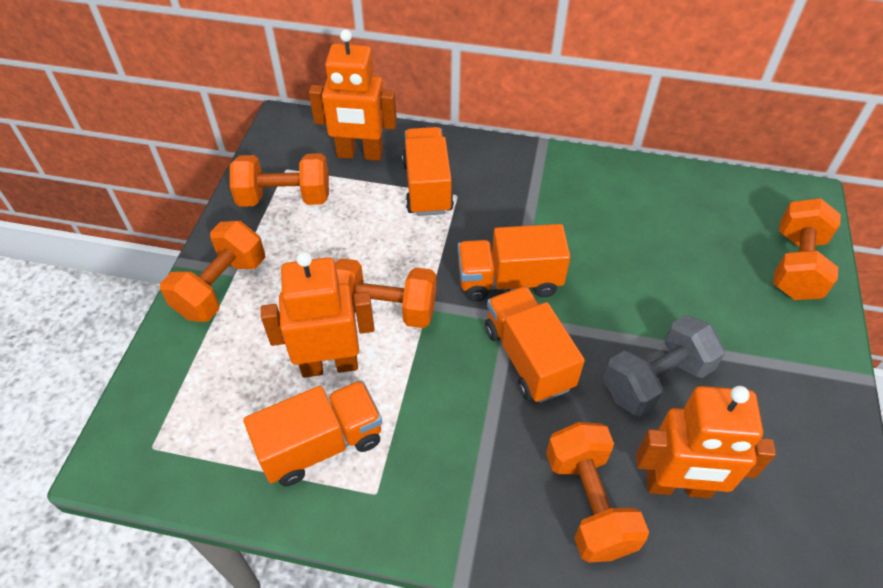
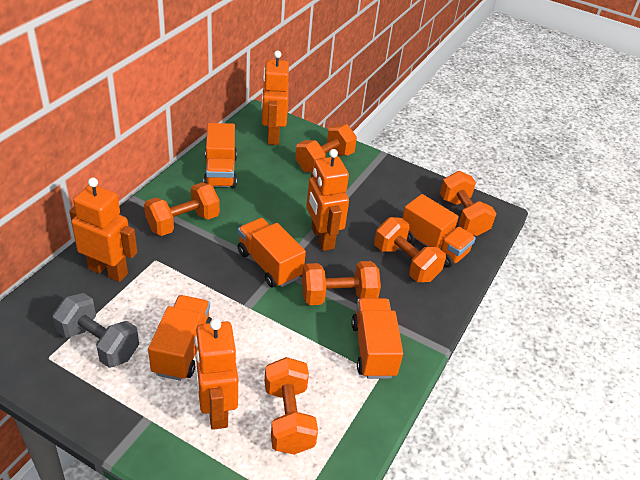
orange dumbbell: 5 -> 6
orange robot: 3 -> 4
orange truck: 4 -> 5

